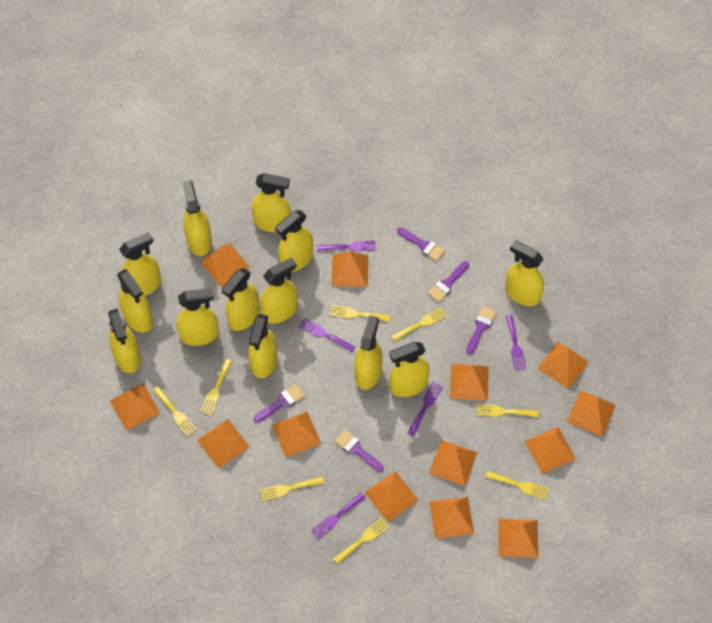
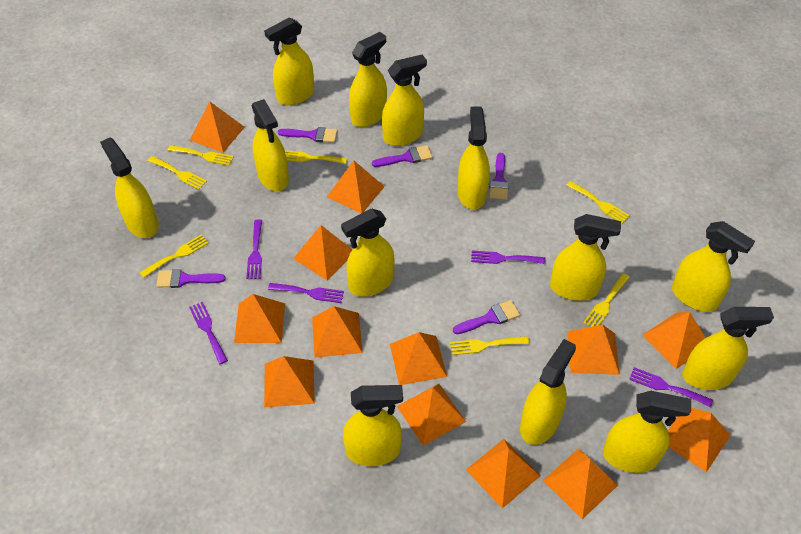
yellow fork: 8 -> 7

